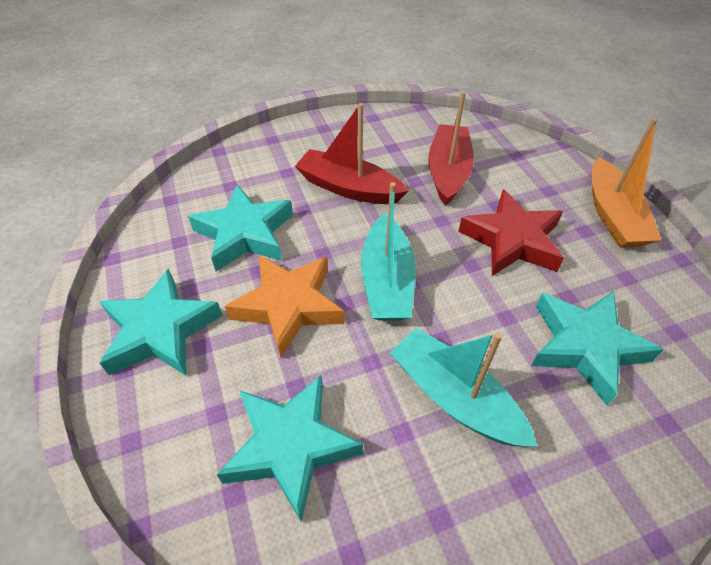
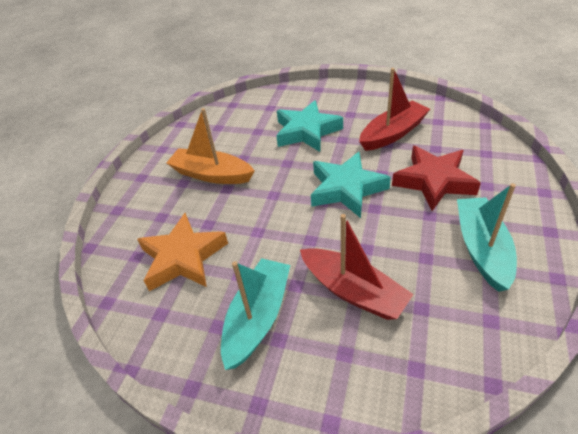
turquoise star: 4 -> 2

